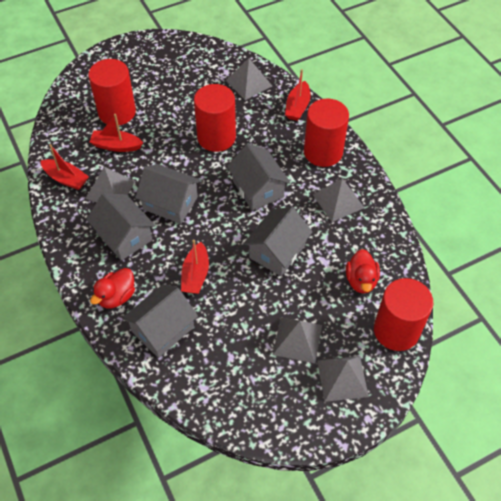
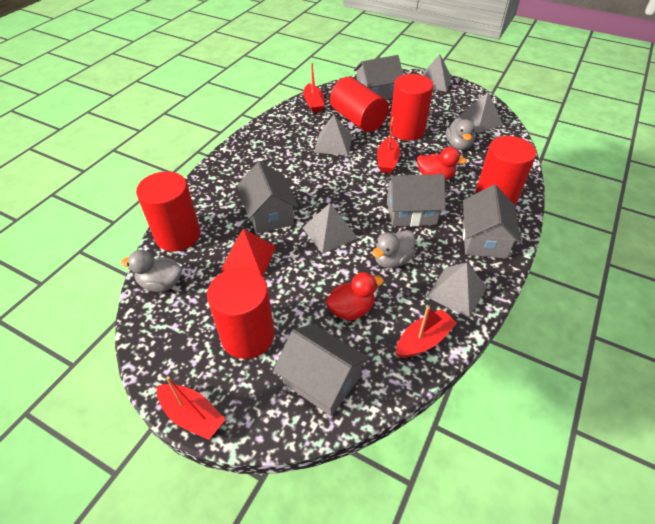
grey duck: 0 -> 3
red cylinder: 4 -> 5
red pyramid: 0 -> 1

